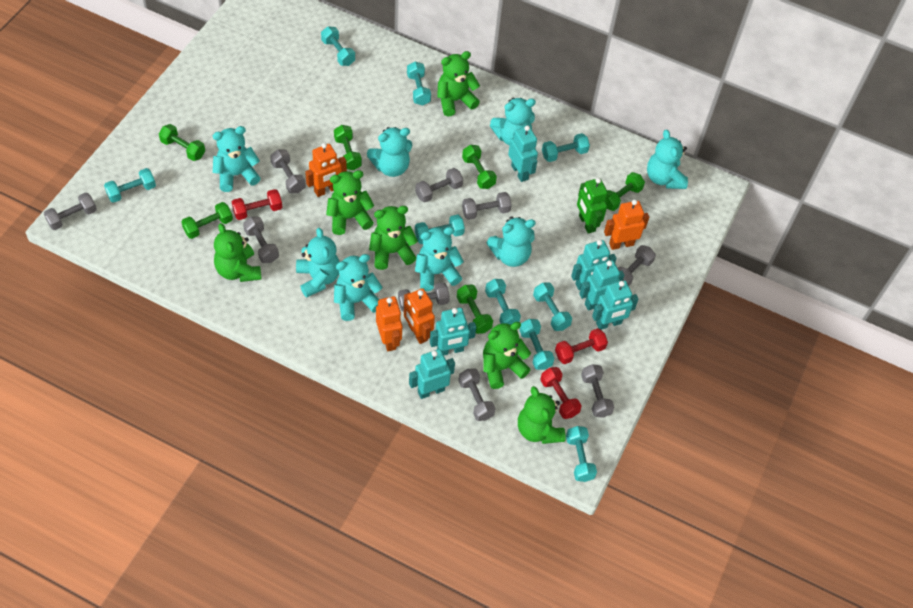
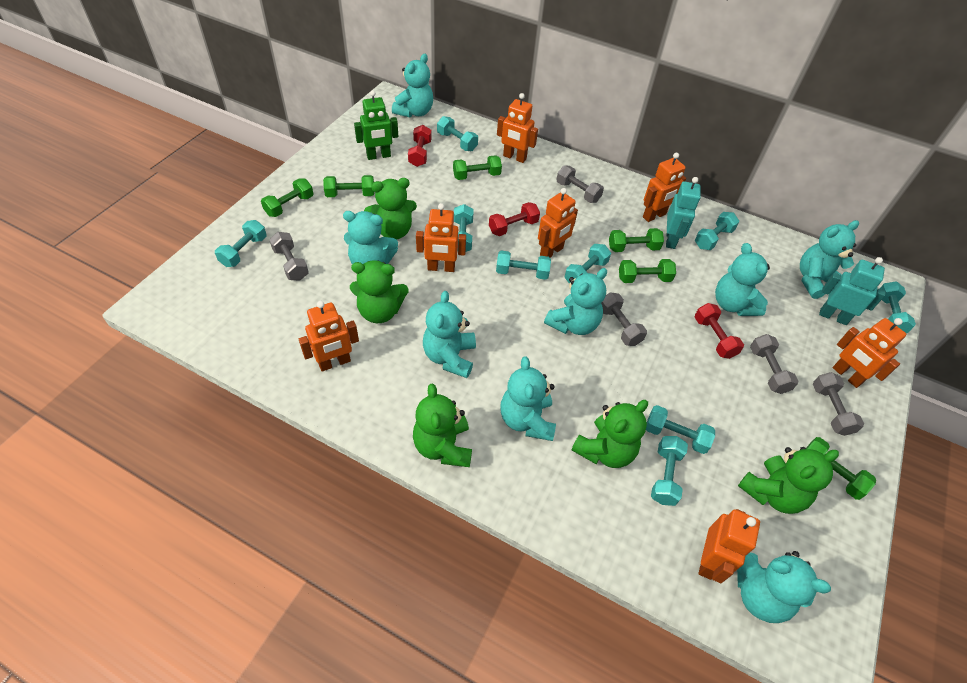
green teddy bear: 6 -> 5
grey dumbbell: 9 -> 5
orange robot: 4 -> 7
turquoise robot: 6 -> 2

